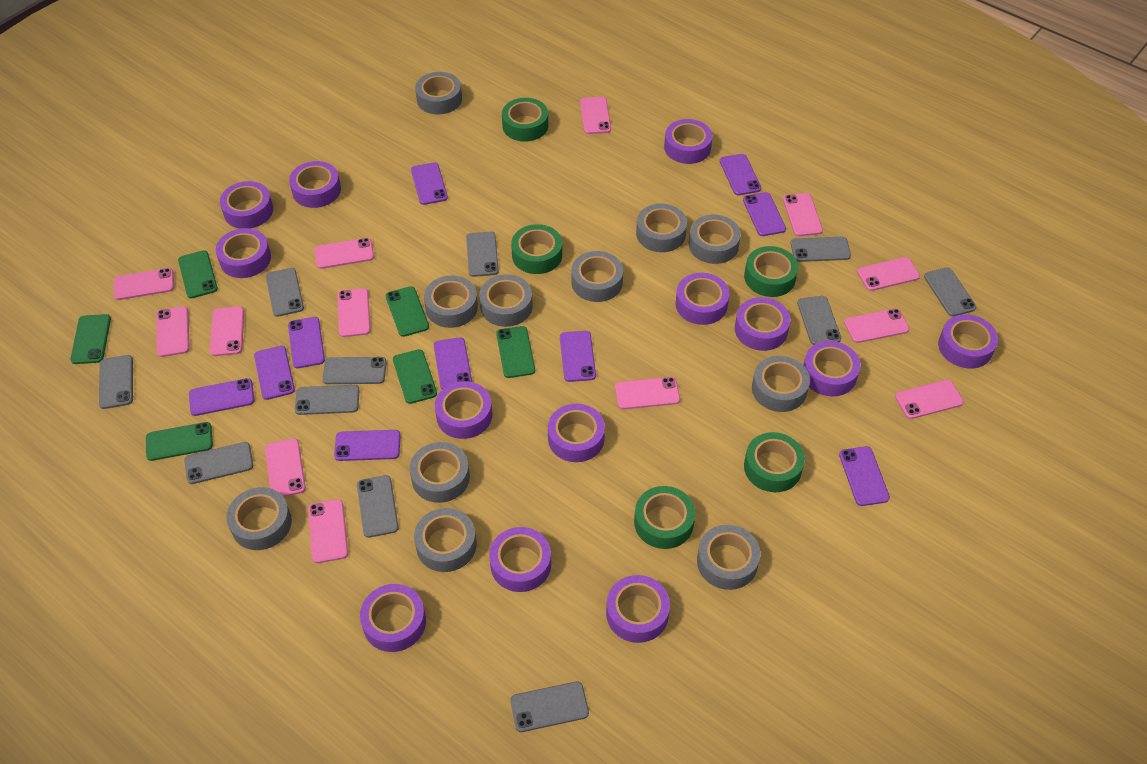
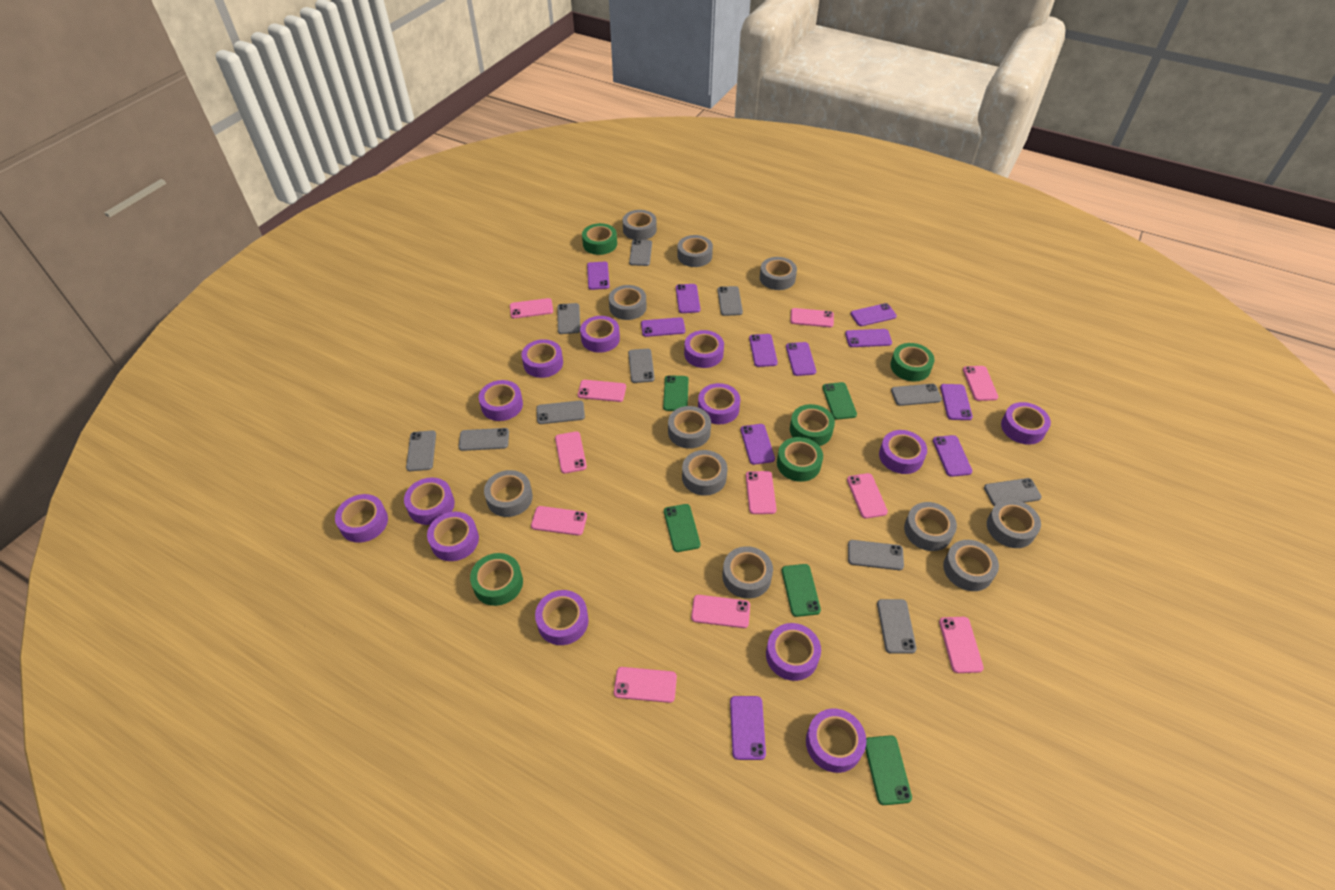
green phone: 6 -> 5
pink phone: 13 -> 11
purple phone: 10 -> 11

